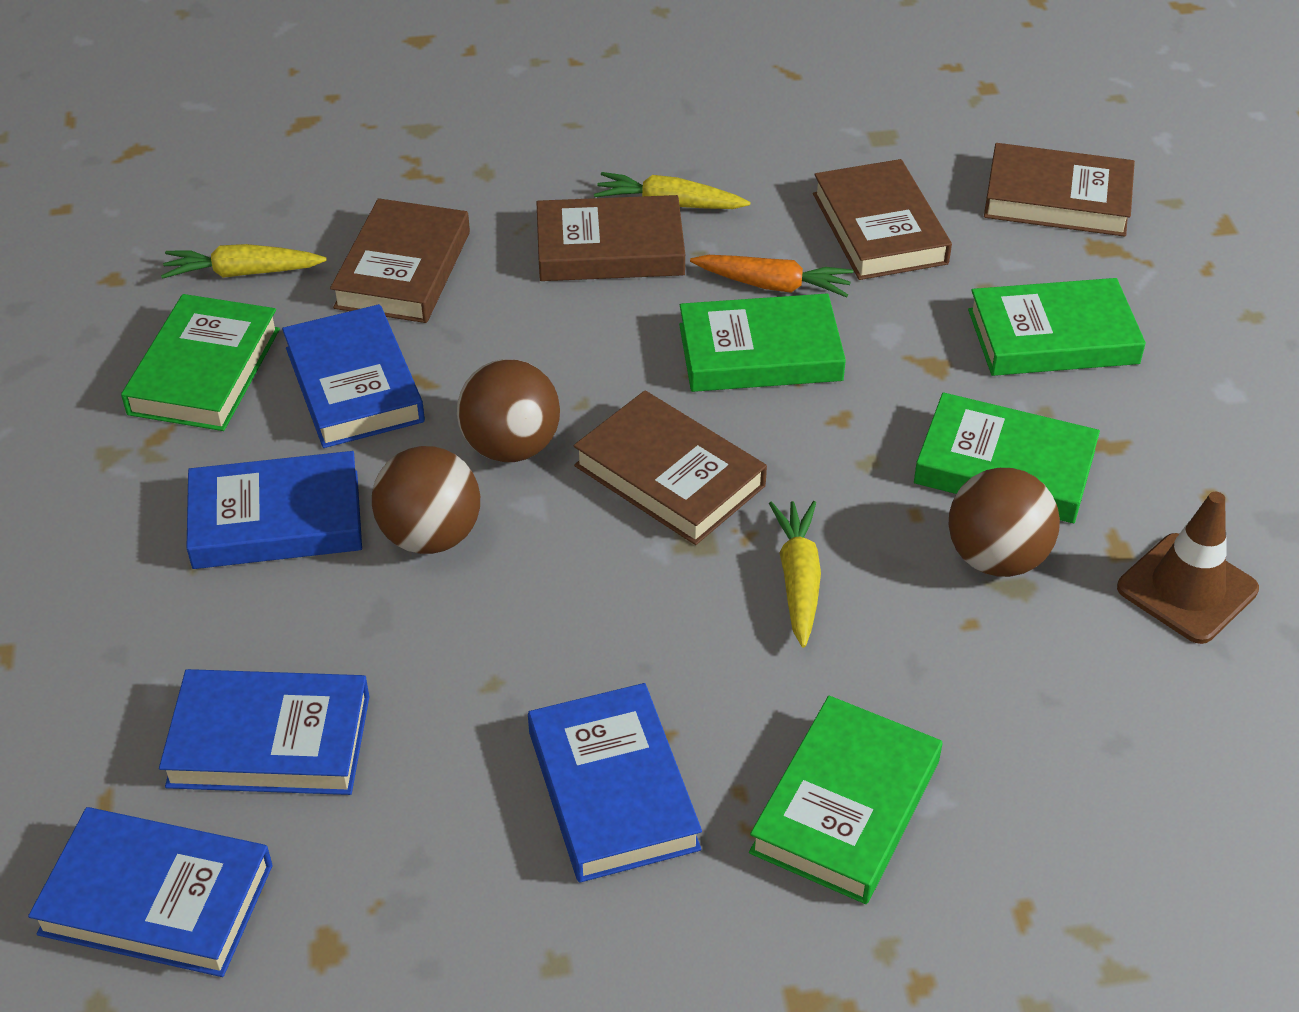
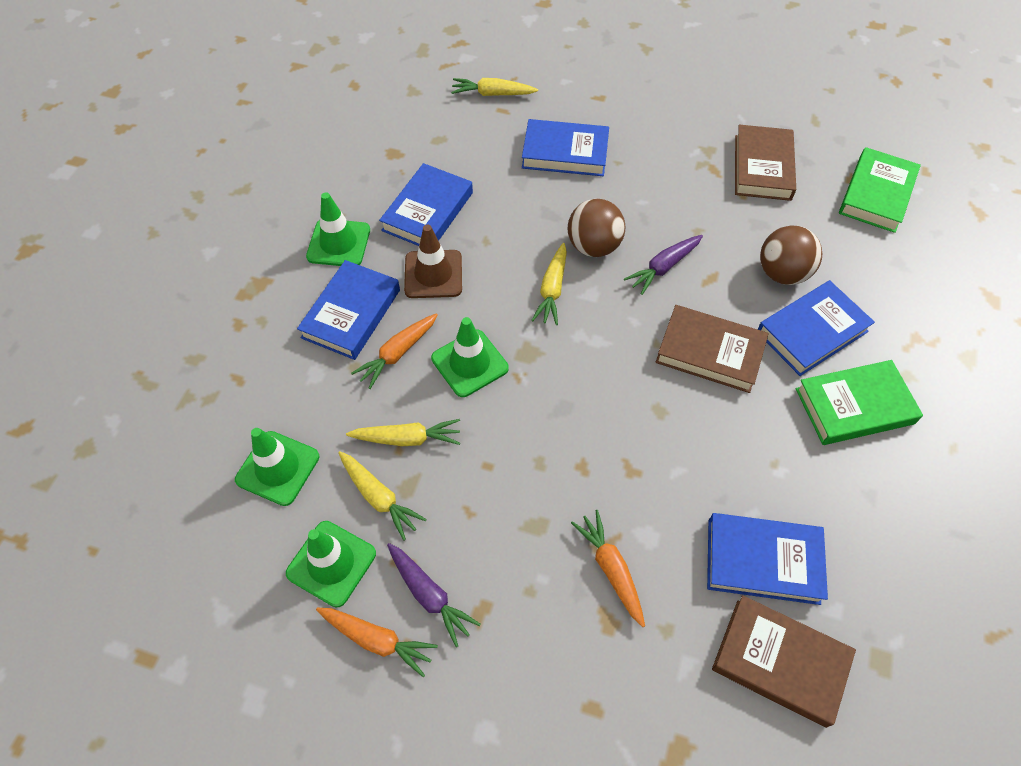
brown ball: 3 -> 2
brown book: 5 -> 3
green book: 5 -> 2
green traffic cone: 0 -> 4
orange carrot: 1 -> 3
purple carrot: 0 -> 2
yellow carrot: 3 -> 4

